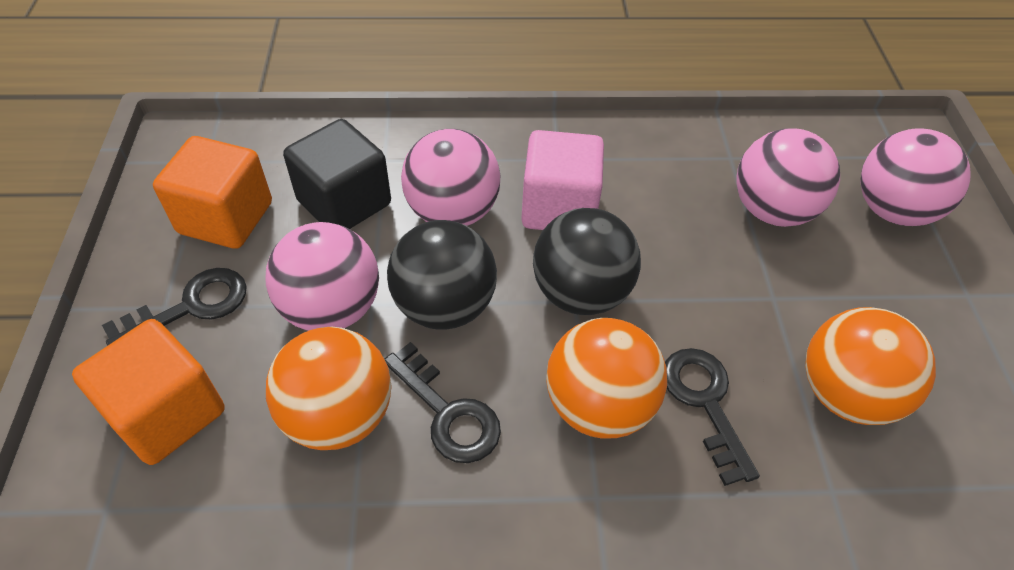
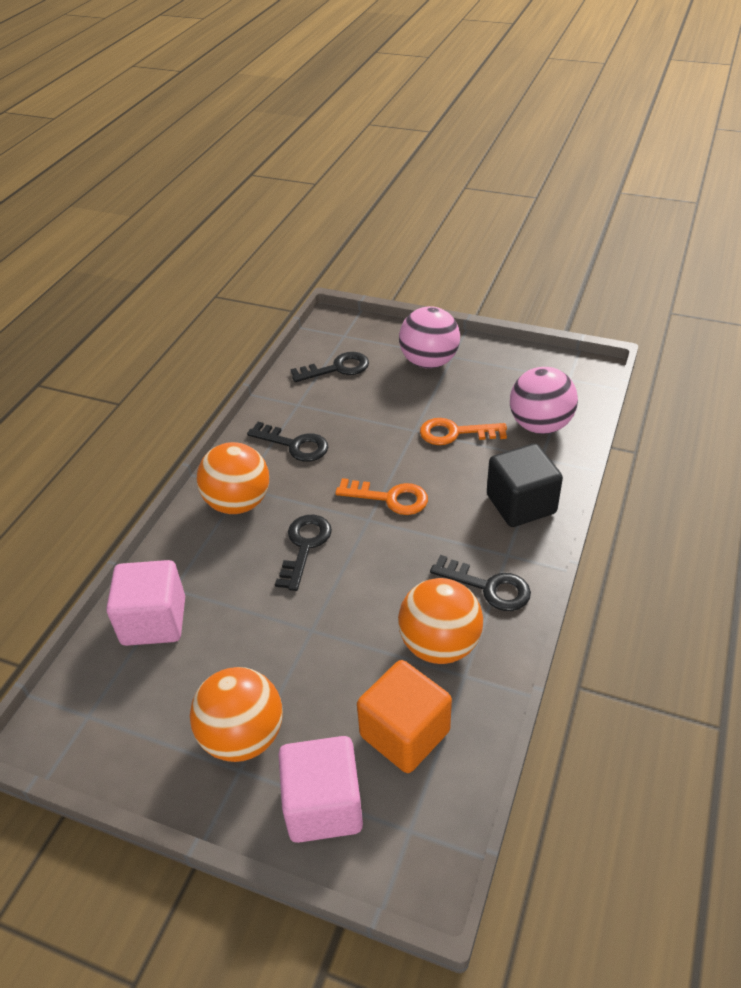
black ball: 2 -> 0
black key: 3 -> 4
orange cube: 2 -> 1
orange key: 0 -> 2
pink ball: 4 -> 2
pink cube: 1 -> 2

